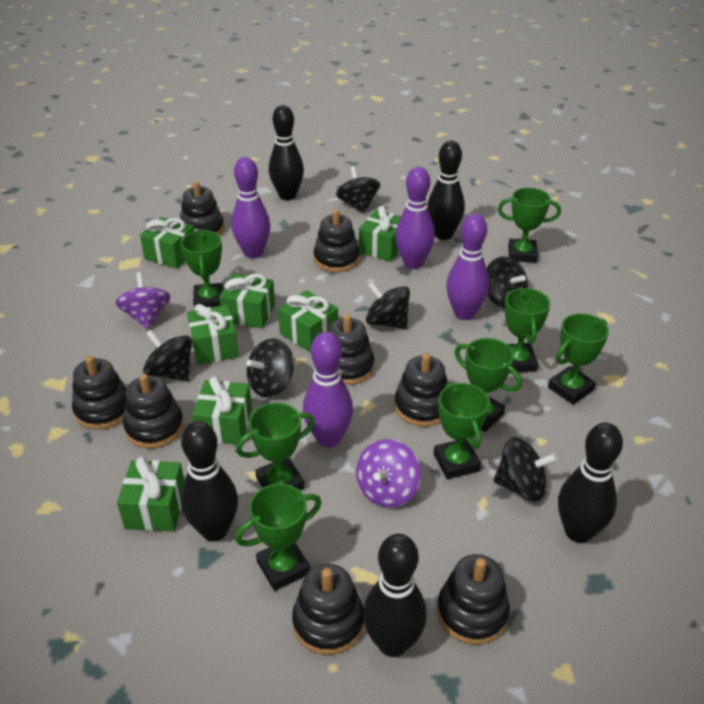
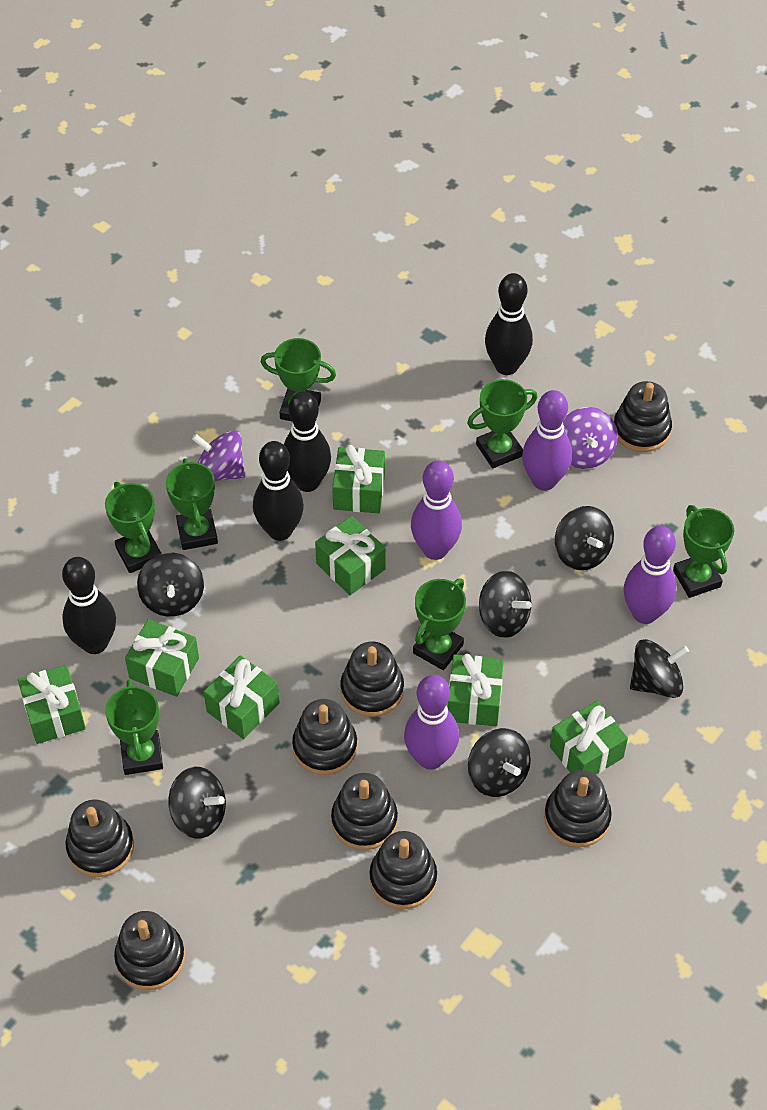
black bowling pin: 5 -> 4
green trophy: 8 -> 7

